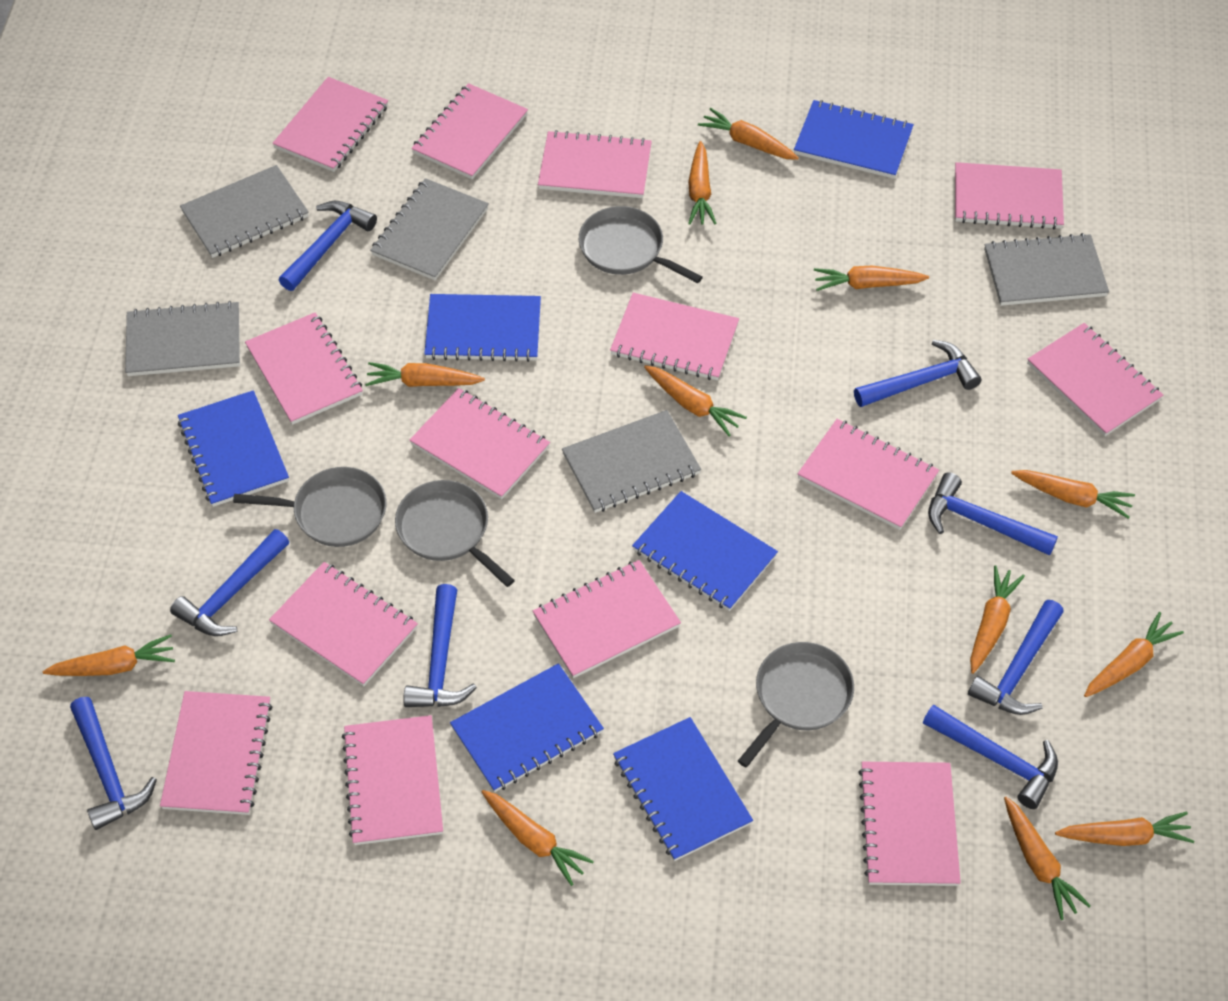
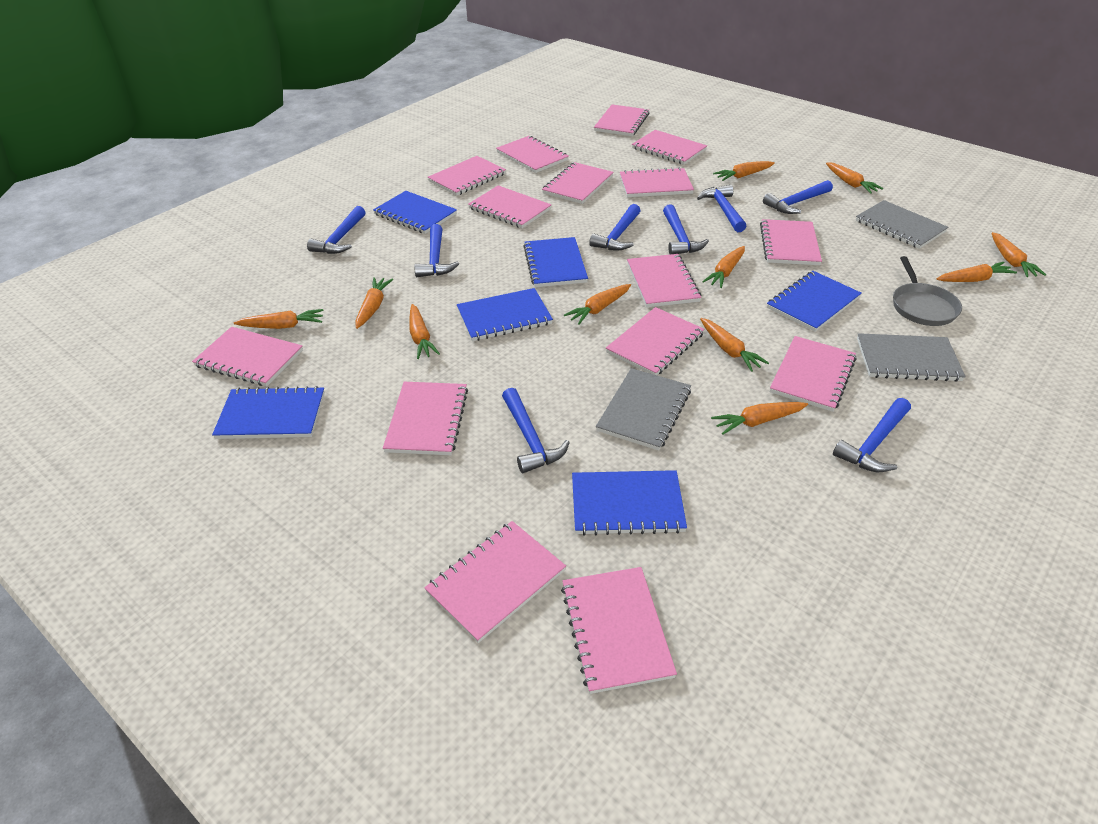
grey notebook: 5 -> 3
grey pan: 4 -> 1
orange carrot: 12 -> 11
pink notebook: 14 -> 15

